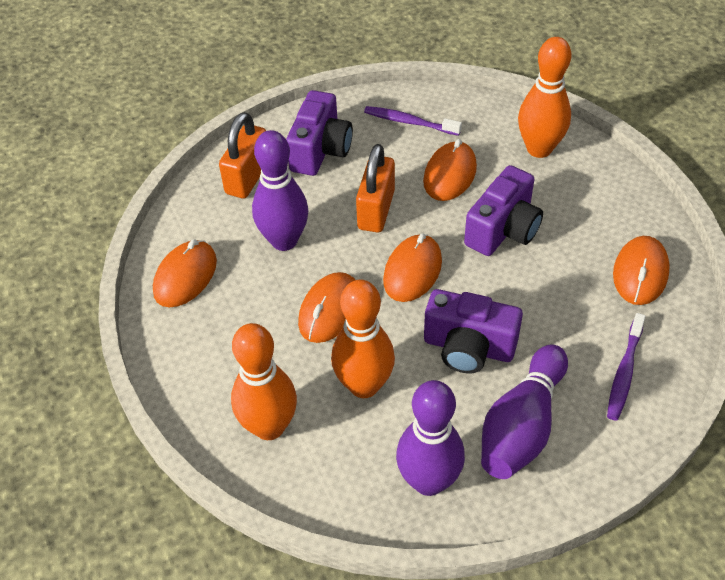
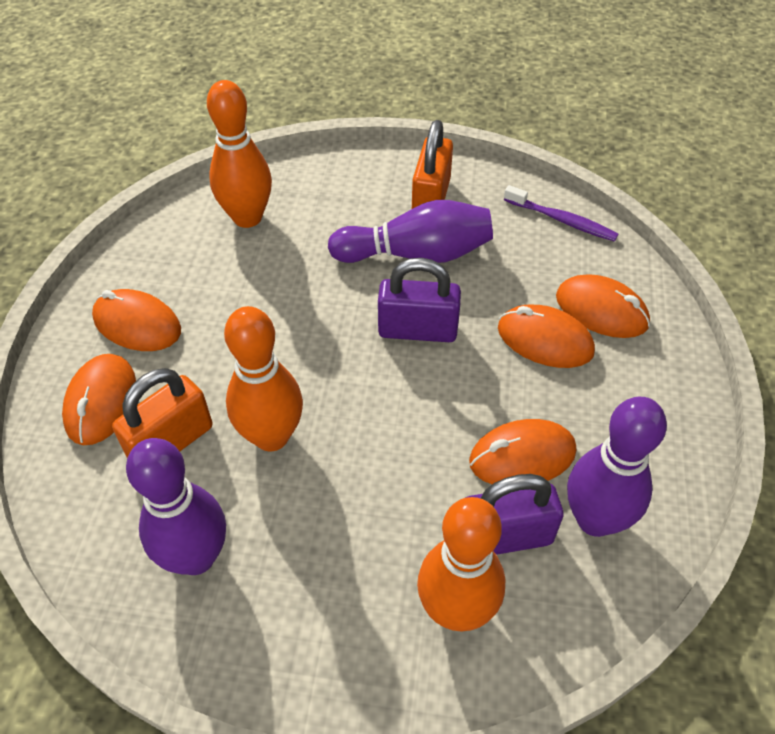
purple camera: 3 -> 0
purple padlock: 0 -> 2
purple toothbrush: 2 -> 1

